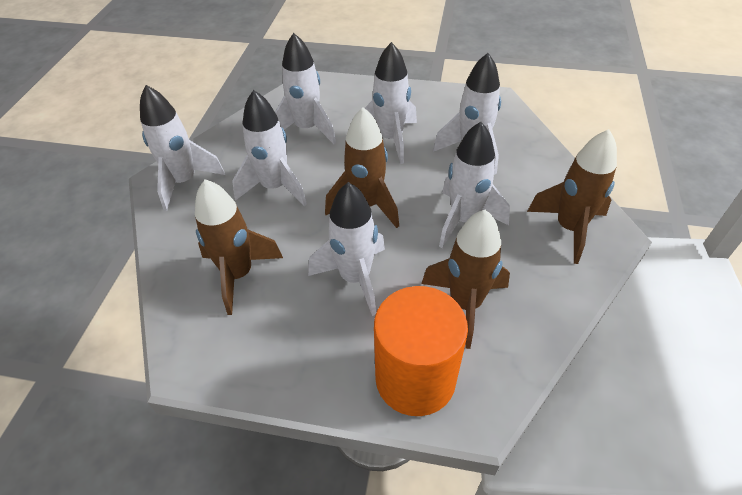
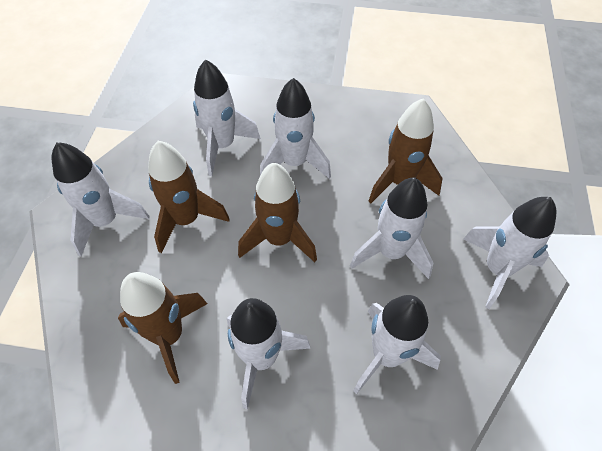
orange cylinder: 1 -> 0

